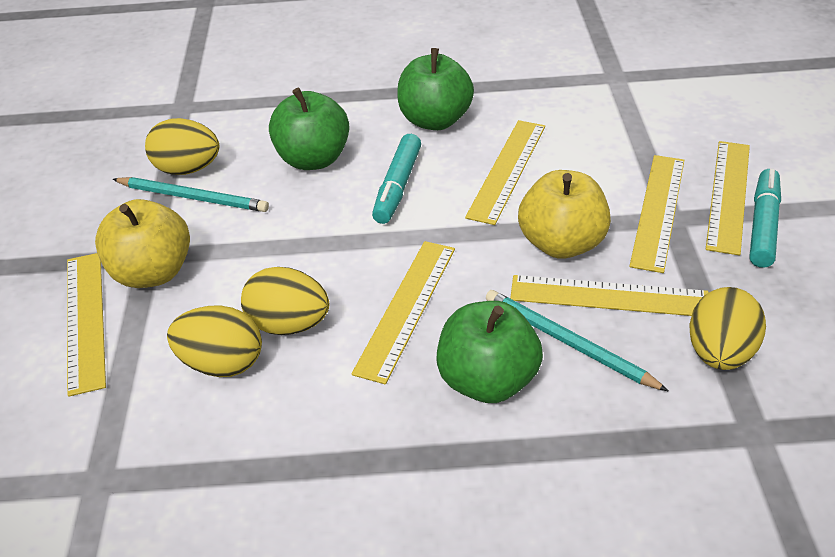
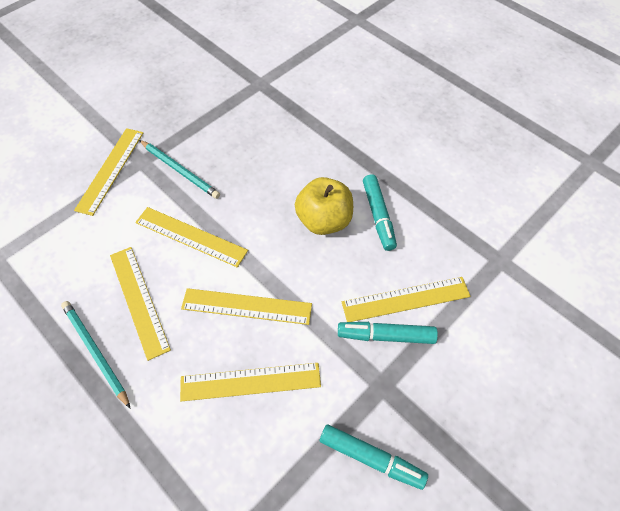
green apple: 3 -> 0
turquoise marker: 2 -> 3
yellow apple: 2 -> 1
yellow egg: 4 -> 0

